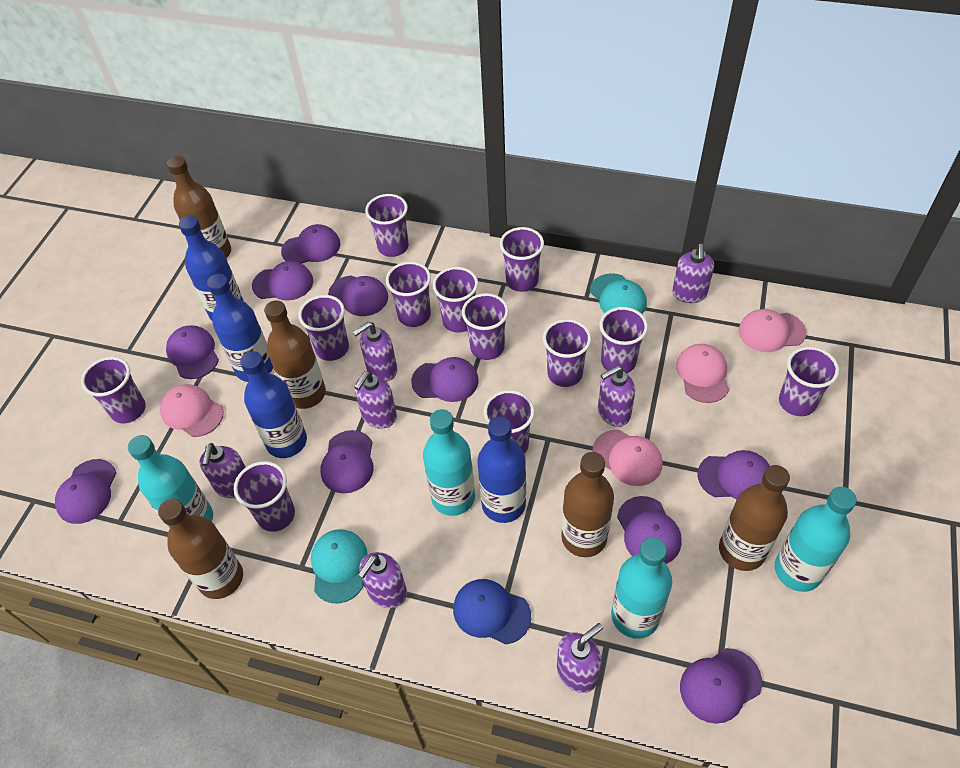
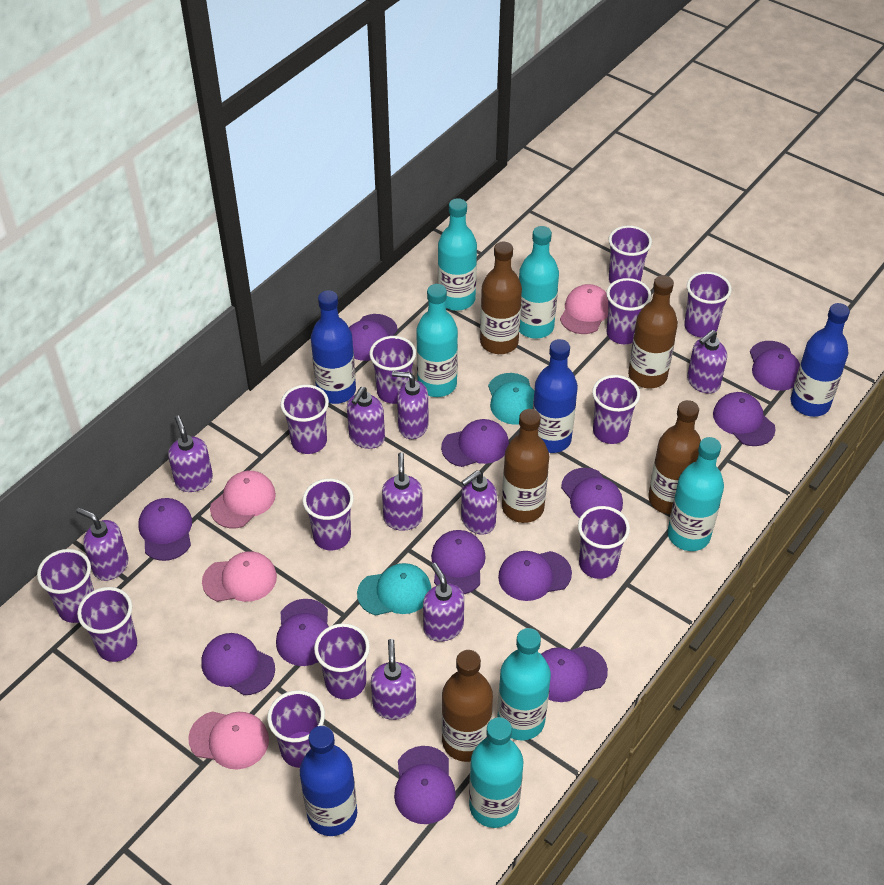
blue cap: 1 -> 0
purple cap: 10 -> 12
purple soap dispenser: 7 -> 9
turquoise bottle: 4 -> 6

